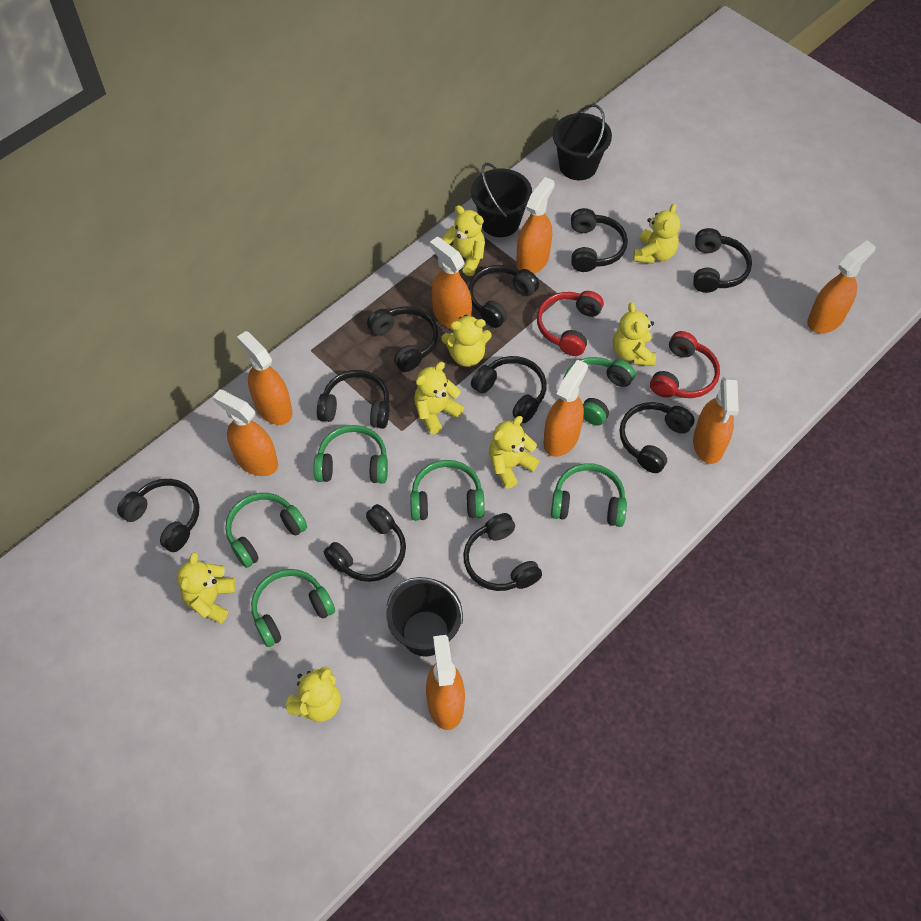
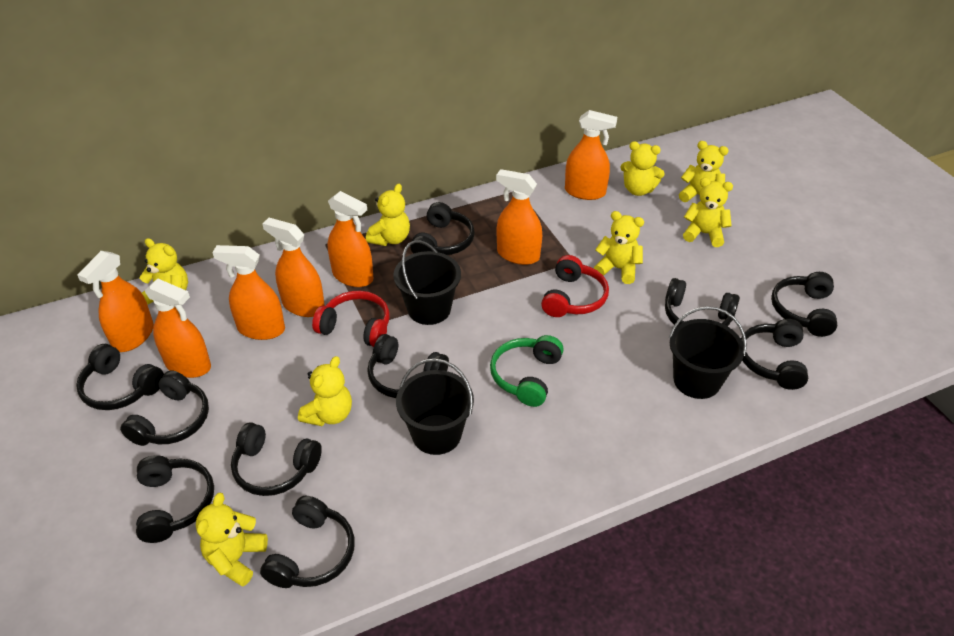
green headphones: 6 -> 1
orange spray bottle: 8 -> 7

